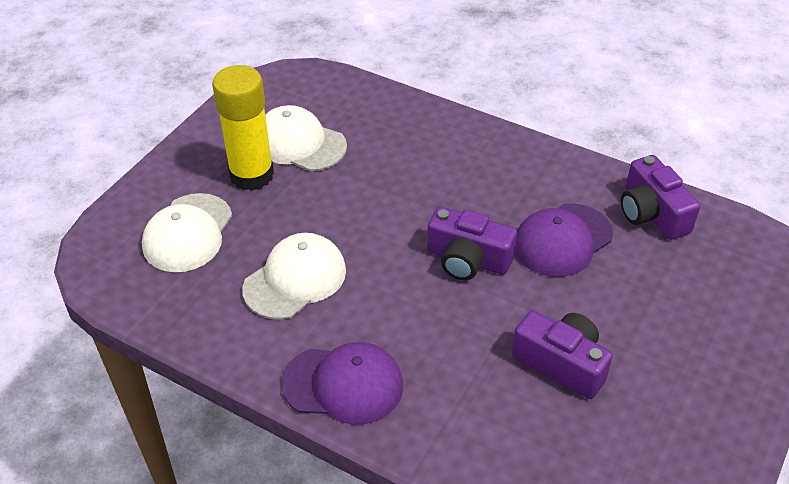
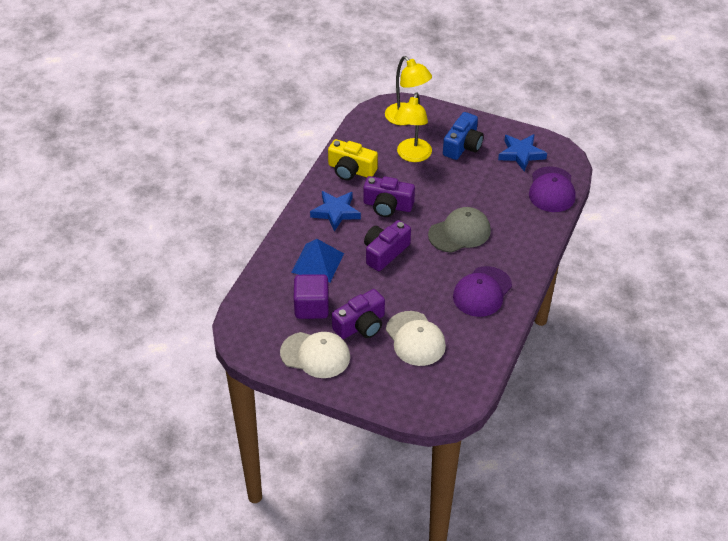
blue camera: 0 -> 1
blue pyramid: 0 -> 1
blue star: 0 -> 2
grey cap: 0 -> 1
purple cube: 0 -> 1
white cap: 3 -> 2
yellow camera: 0 -> 1
yellow glue stick: 1 -> 0
yellow lamp: 0 -> 2

